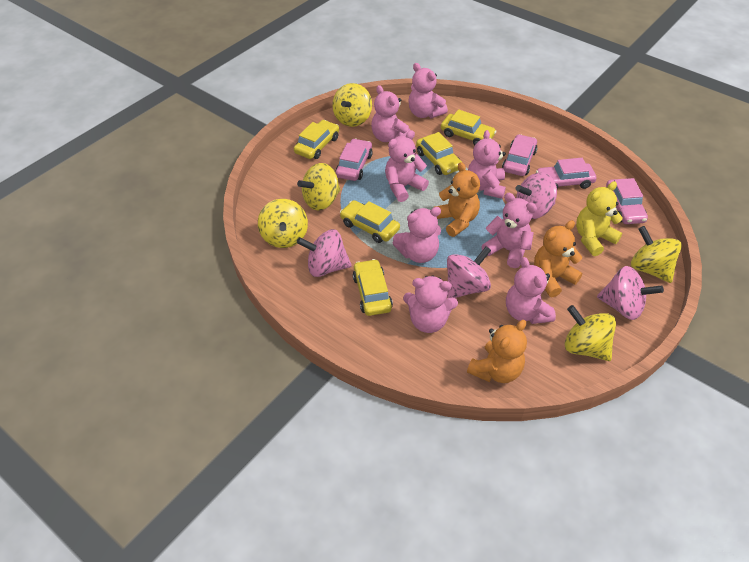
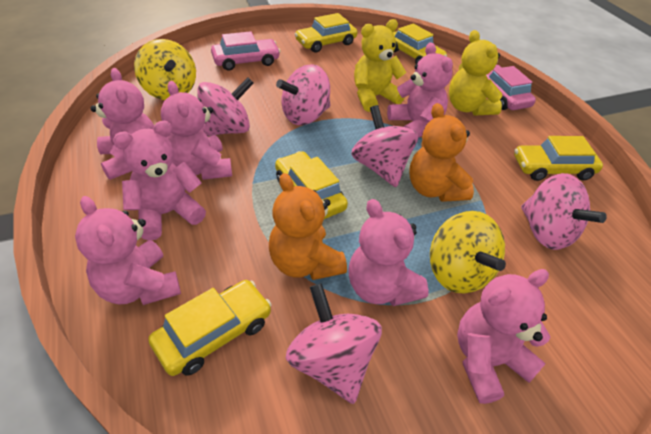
orange teddy bear: 3 -> 2
pink car: 4 -> 2
pink spinning top: 4 -> 5
pink teddy bear: 8 -> 7
yellow spinning top: 5 -> 2
yellow teddy bear: 1 -> 2

